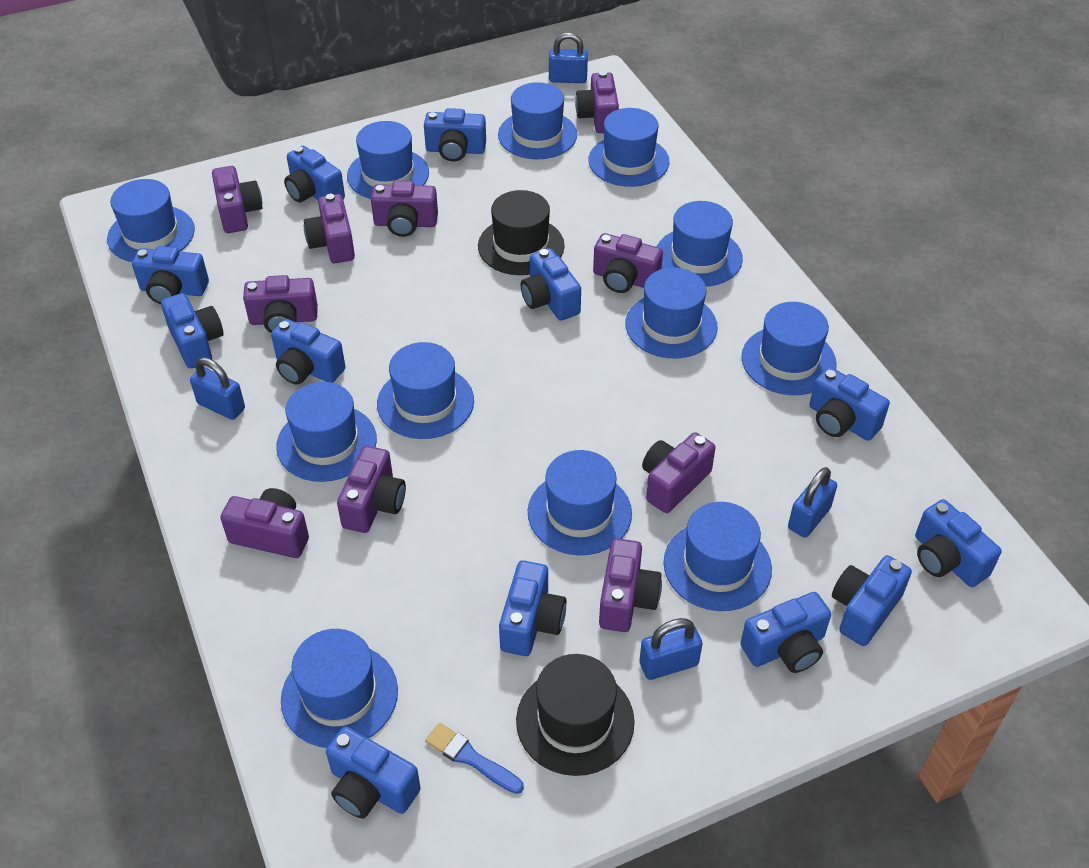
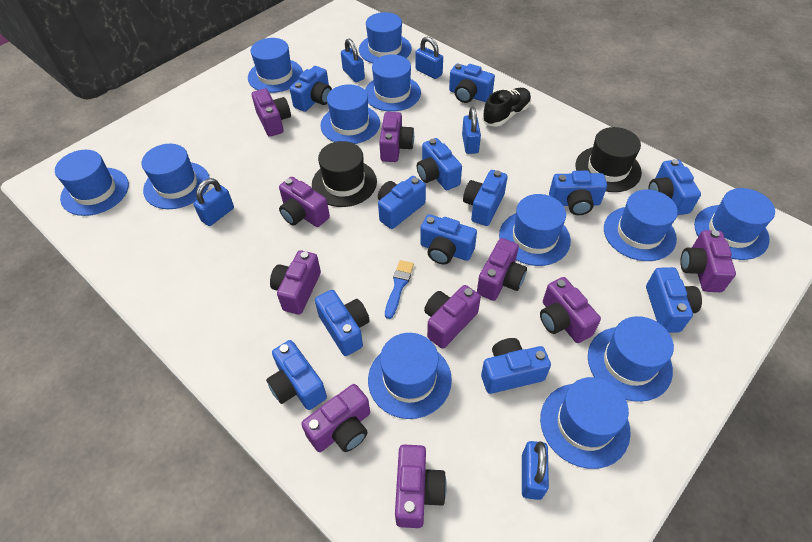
black shoe: 0 -> 1
blue padlock: 4 -> 5

